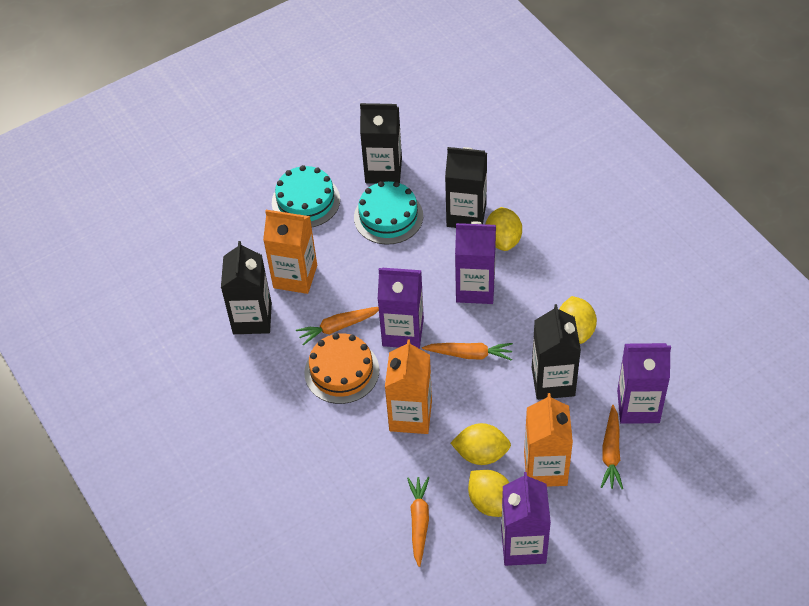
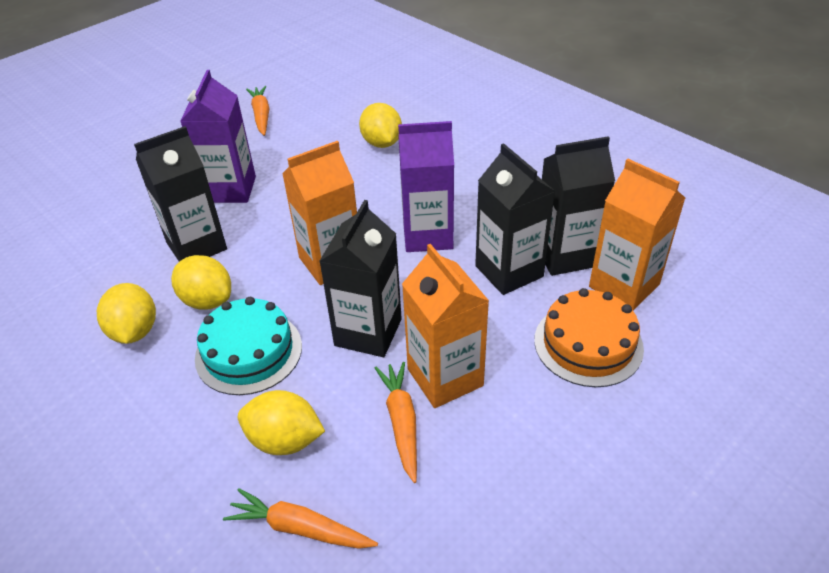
orange carrot: 4 -> 3
purple carton: 4 -> 2
turquoise cake: 2 -> 1

